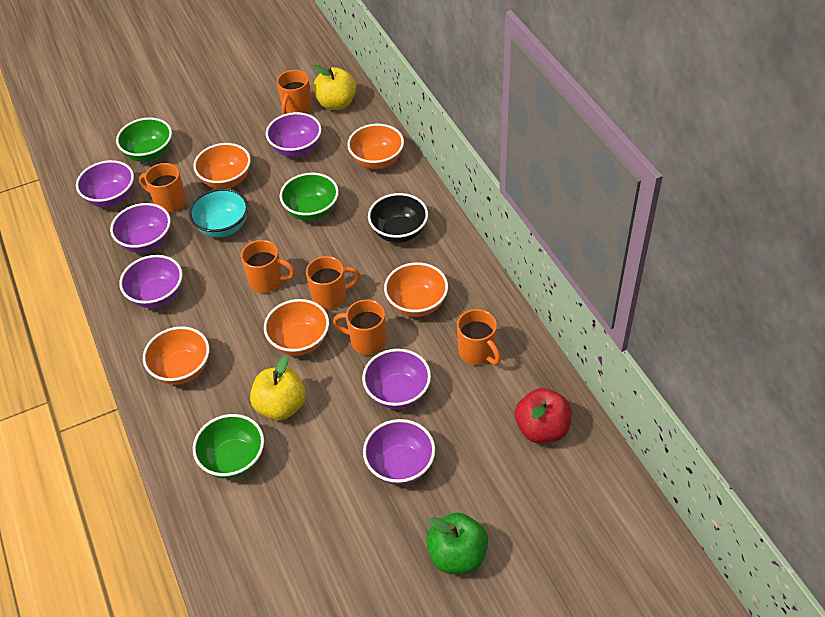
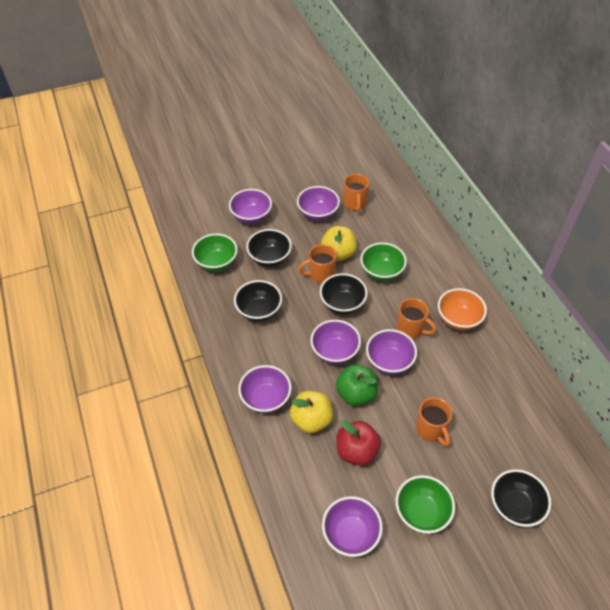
black bowl: 1 -> 4
orange bowl: 5 -> 1
orange mug: 6 -> 4
turquoise bowl: 1 -> 0

